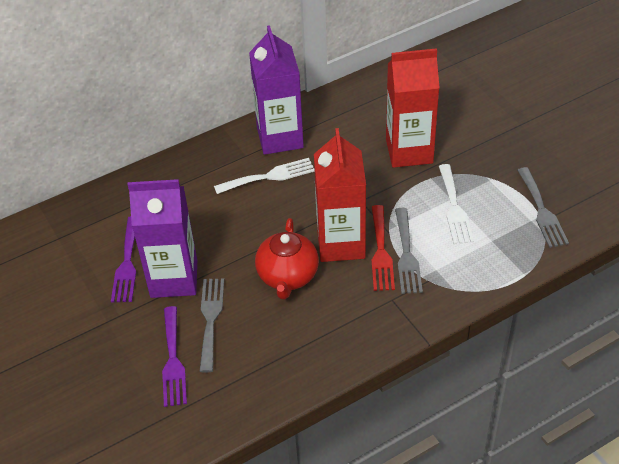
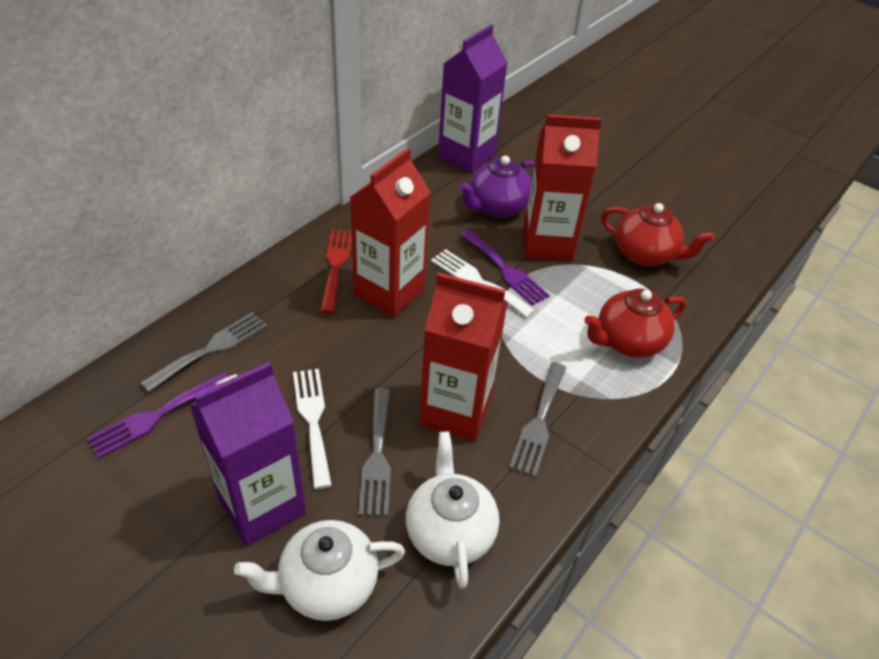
purple teapot: 0 -> 1
red carton: 2 -> 3
red teapot: 1 -> 2
white teapot: 0 -> 2

